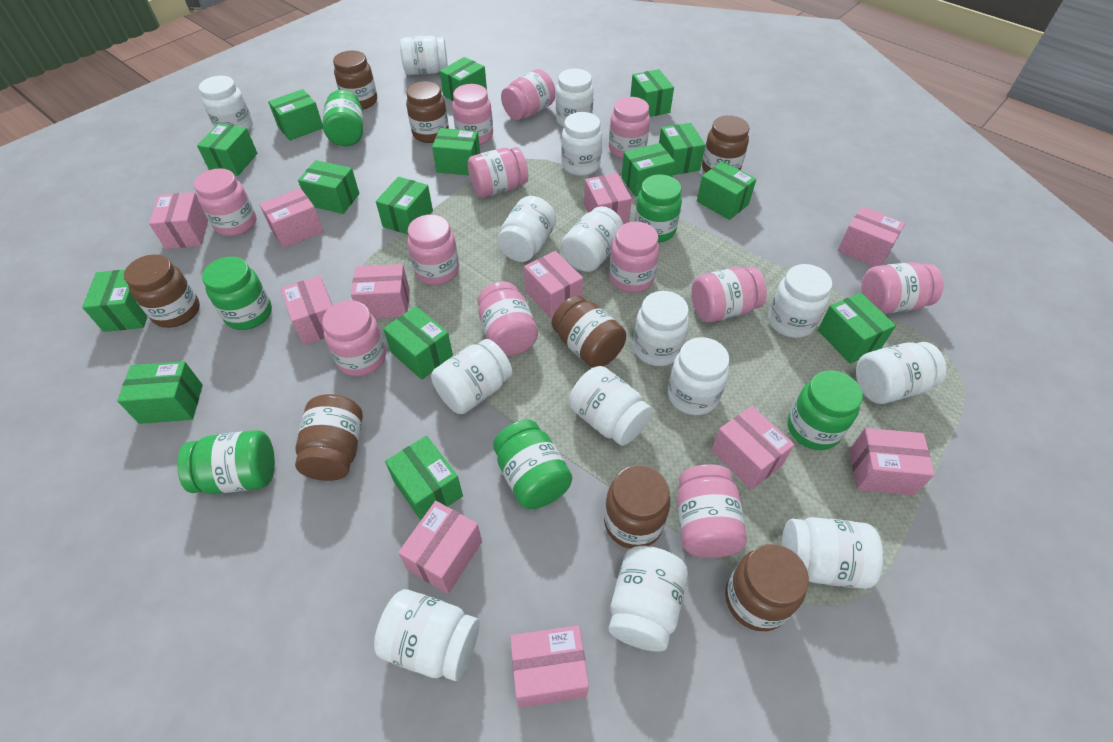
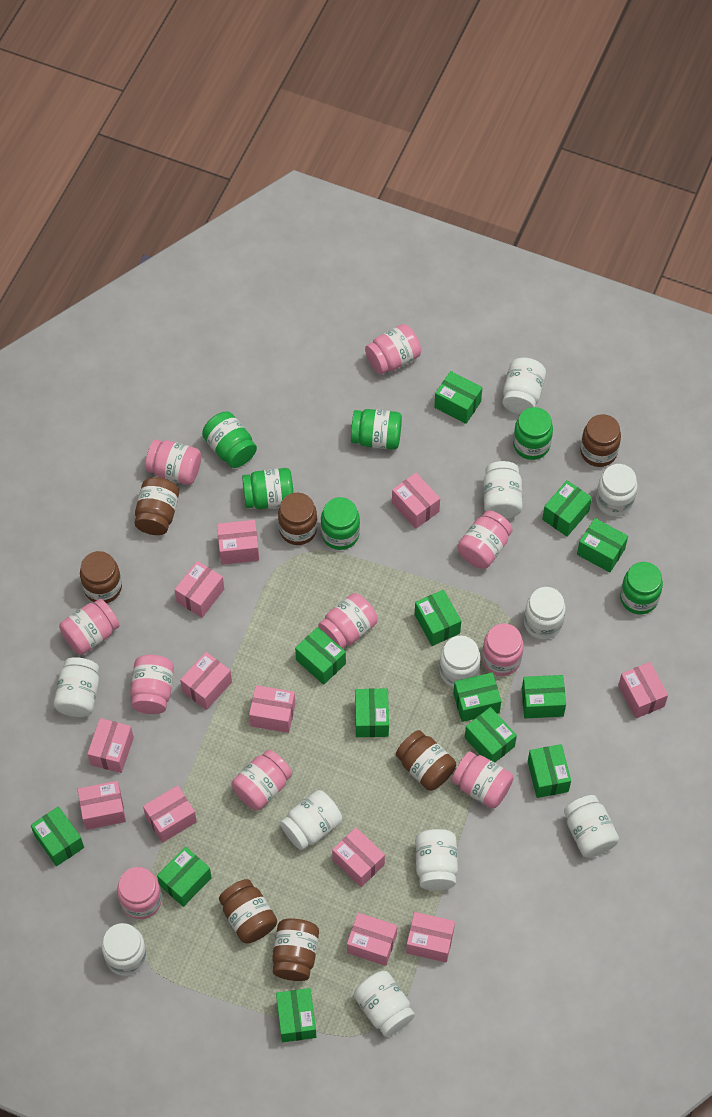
brown jar: 8 -> 7
green box: 15 -> 13
pink box: 11 -> 12
pink jar: 12 -> 10
white jar: 15 -> 11

